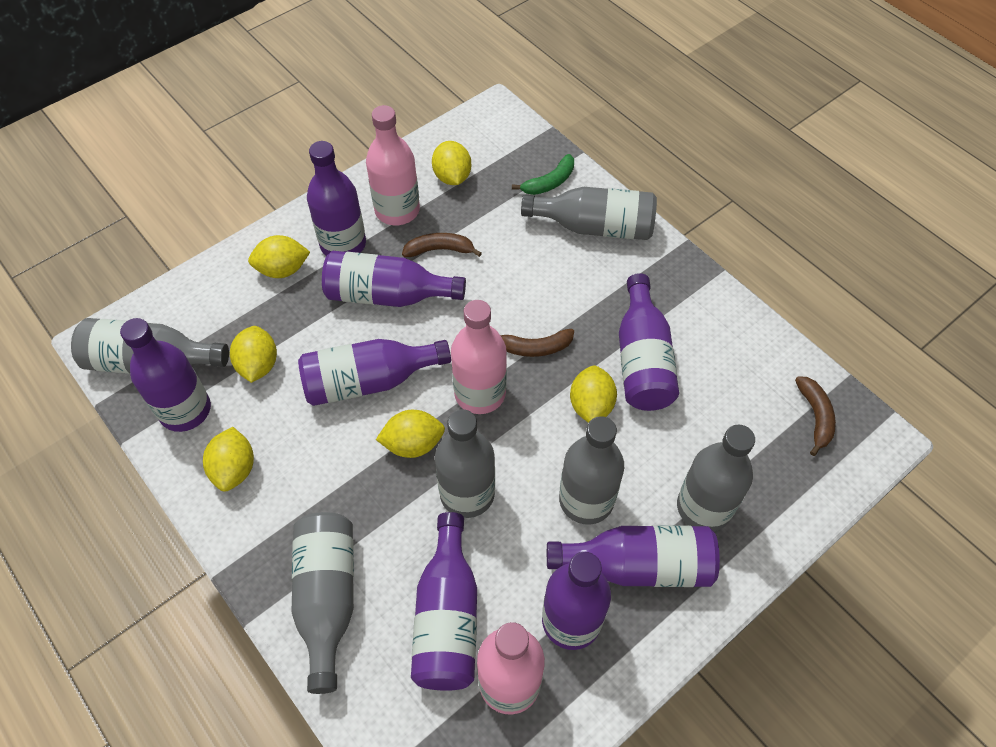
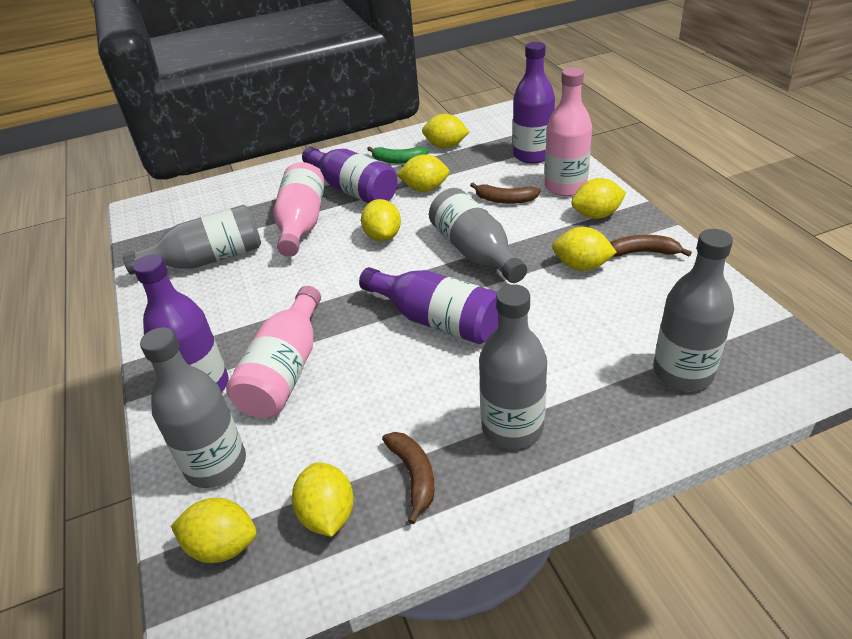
grey bottle: 6 -> 5
purple bottle: 8 -> 4
yellow lemon: 6 -> 7

